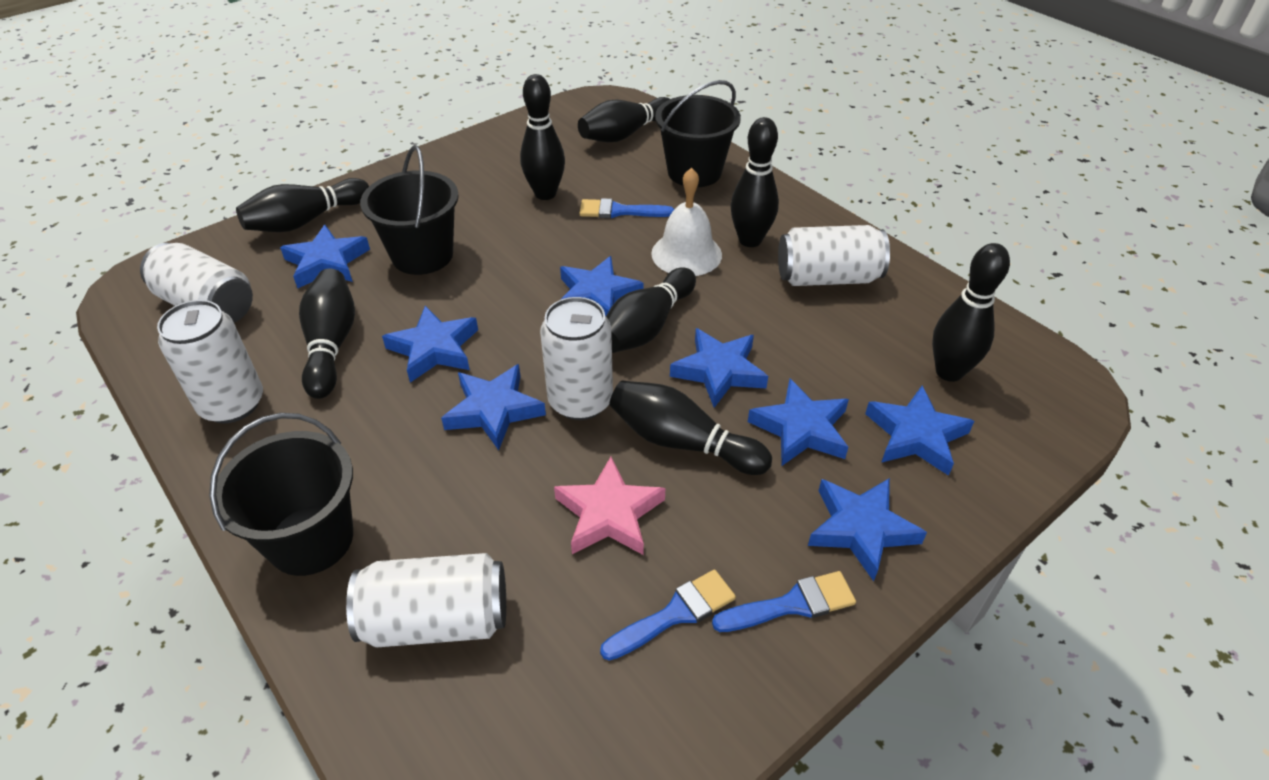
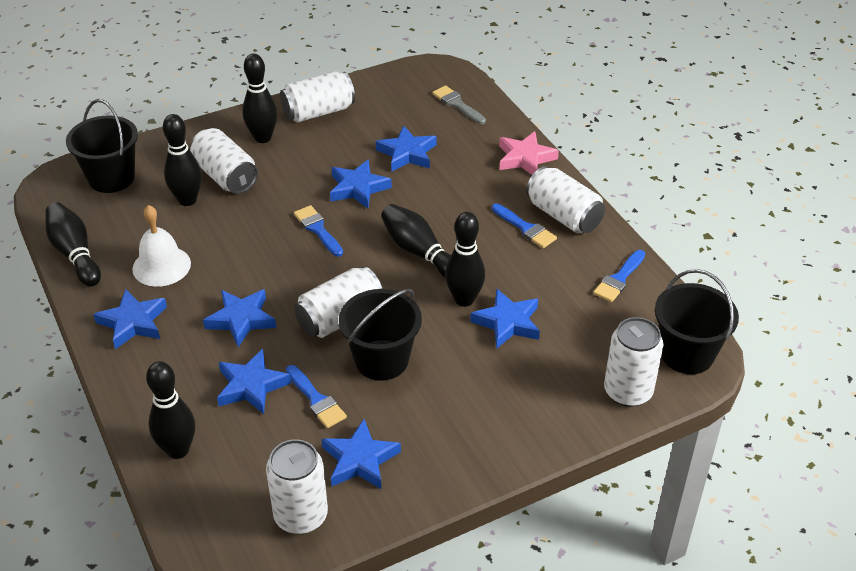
black bowling pin: 8 -> 6
blue brush: 3 -> 4
blue star: 8 -> 7
grey brush: 0 -> 1
white can: 5 -> 6

